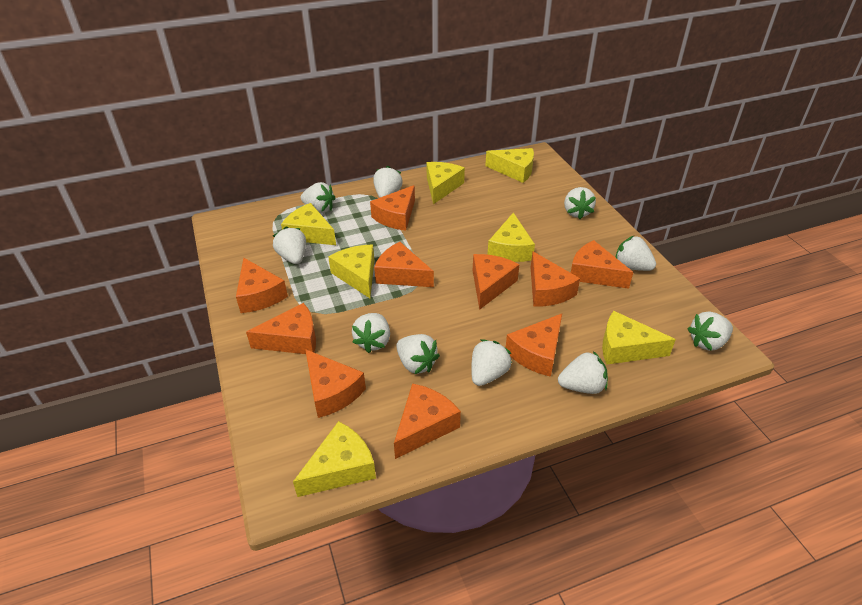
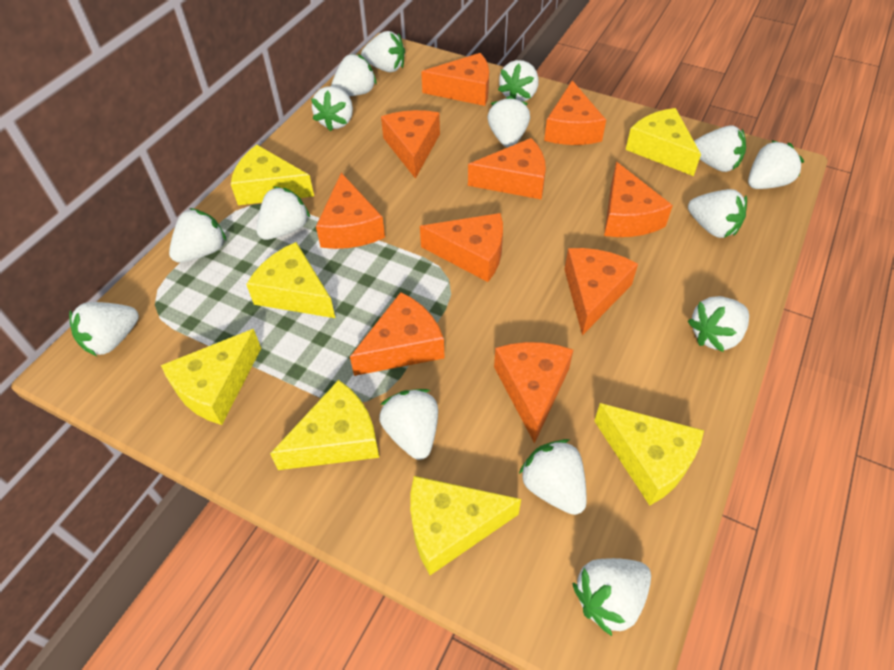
white strawberry: 10 -> 15

